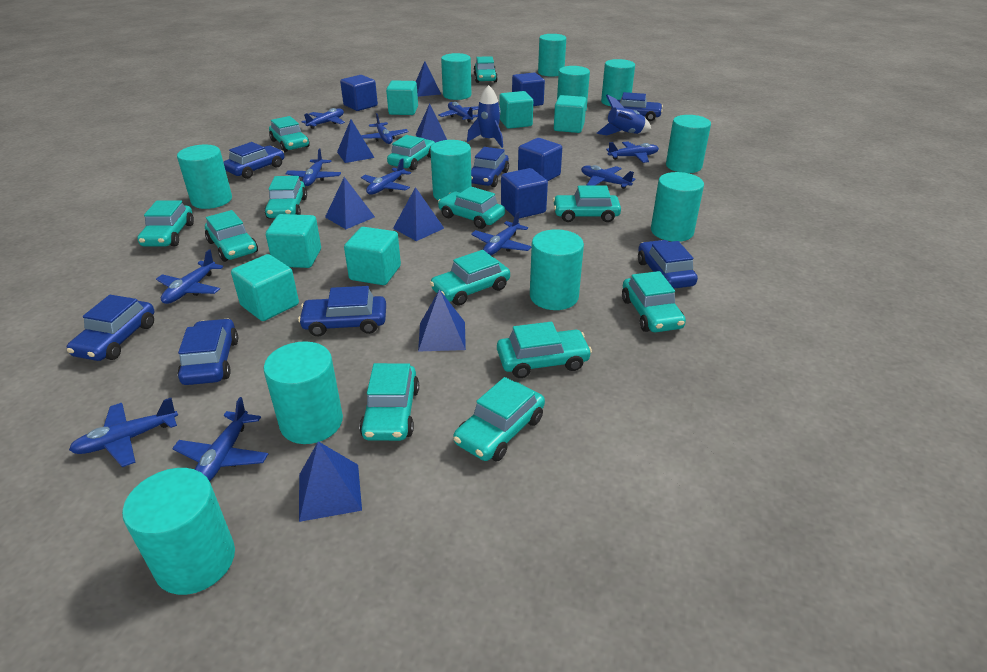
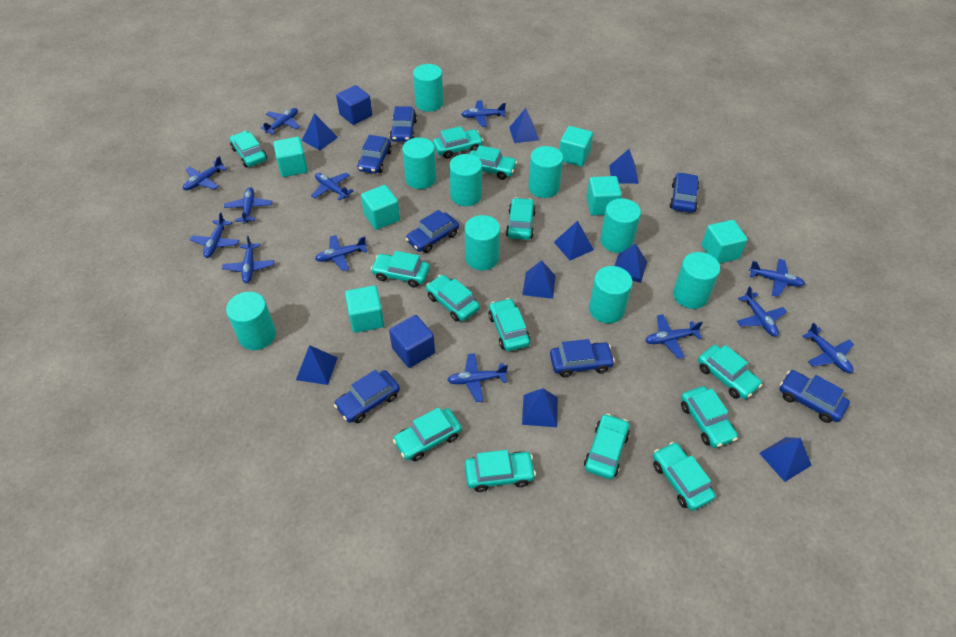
blue cube: 4 -> 2
blue plane: 11 -> 13
blue pyramid: 7 -> 9
blue rocket: 2 -> 0
turquoise cylinder: 11 -> 9

